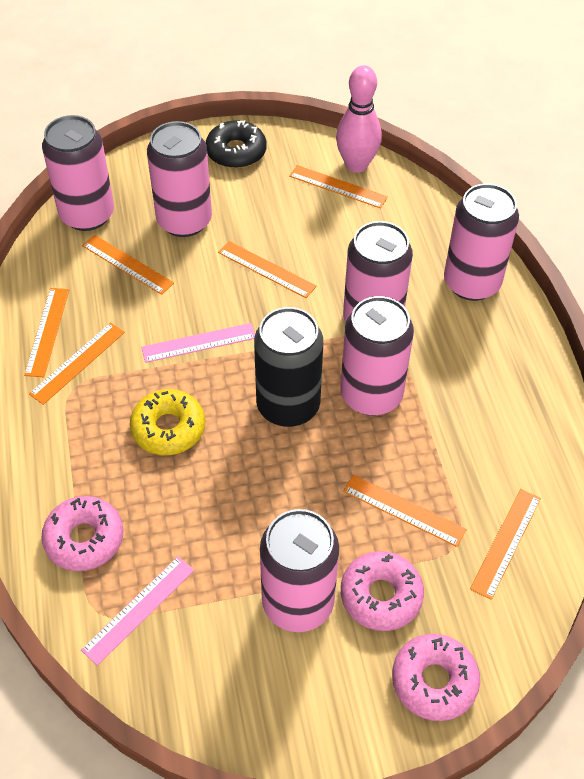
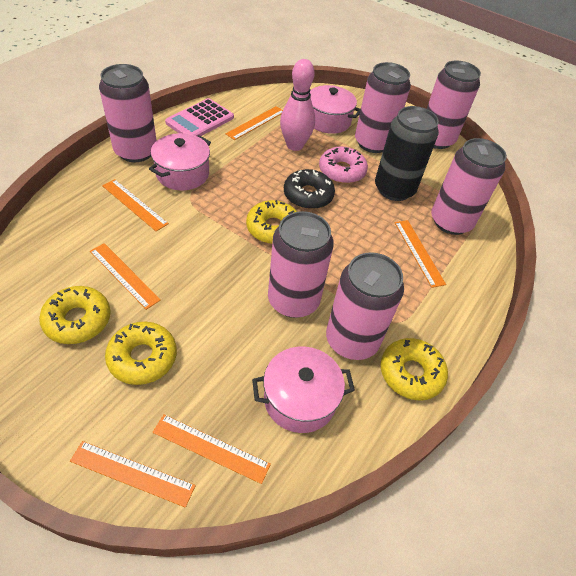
orange ruler: 7 -> 6
pink calculator: 0 -> 1
pink donut: 3 -> 1
pink pot: 0 -> 3
pink ruler: 2 -> 0
yellow donut: 1 -> 4

